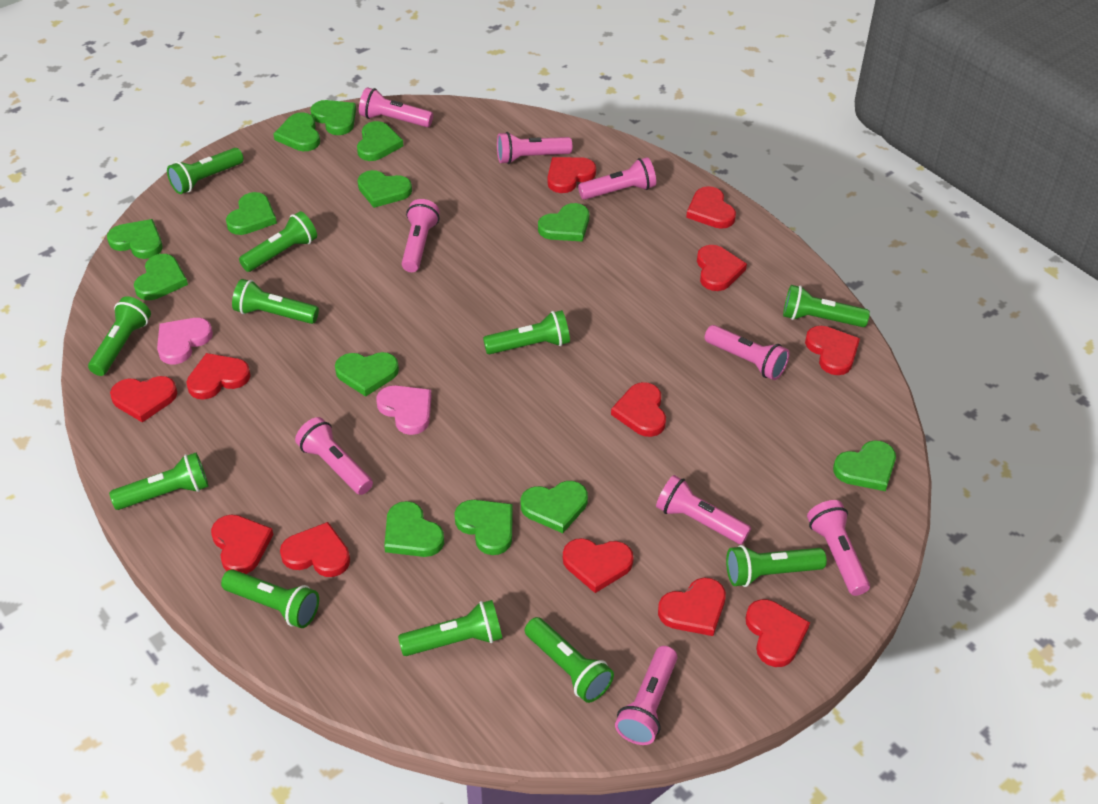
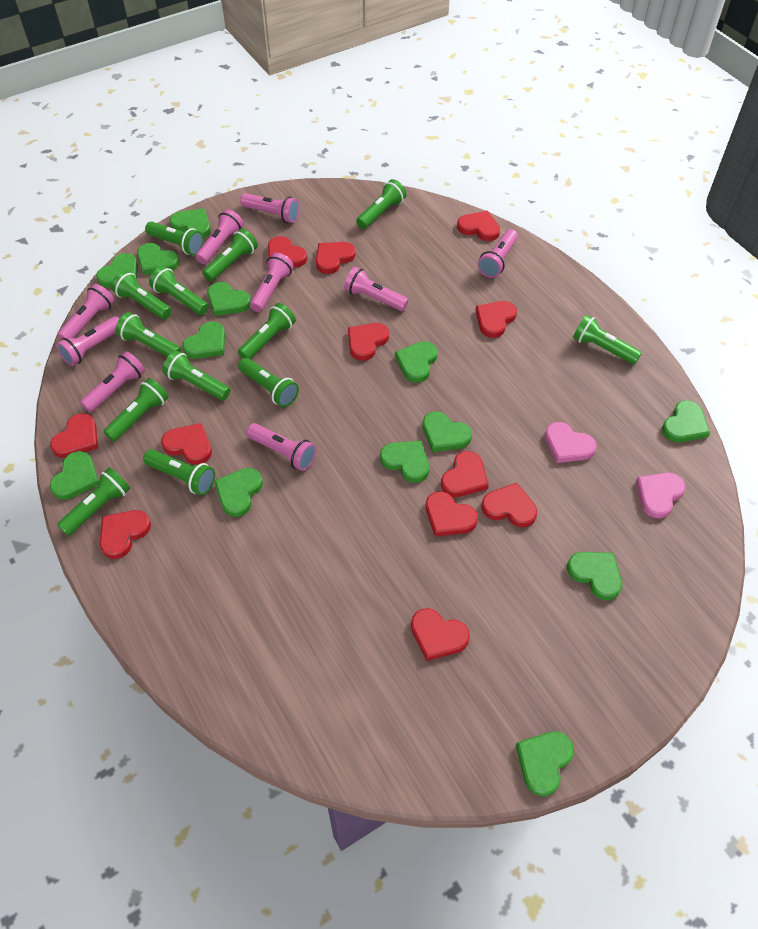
green flashlight: 11 -> 13

